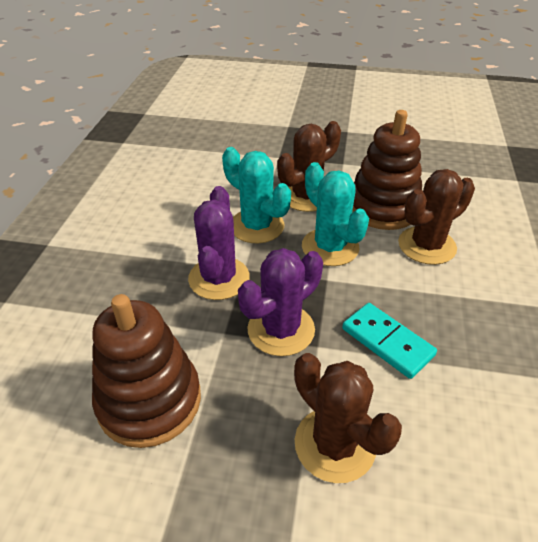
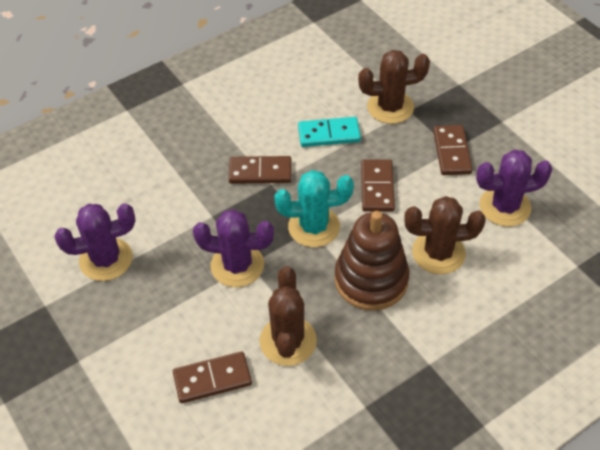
brown domino: 0 -> 4
brown stacking toy: 2 -> 1
purple cactus: 2 -> 3
turquoise cactus: 2 -> 1

